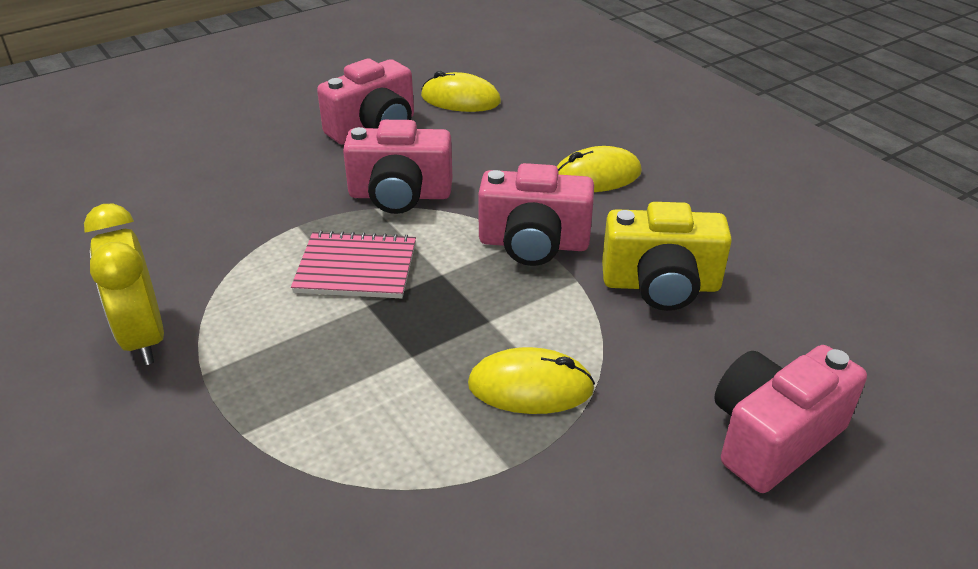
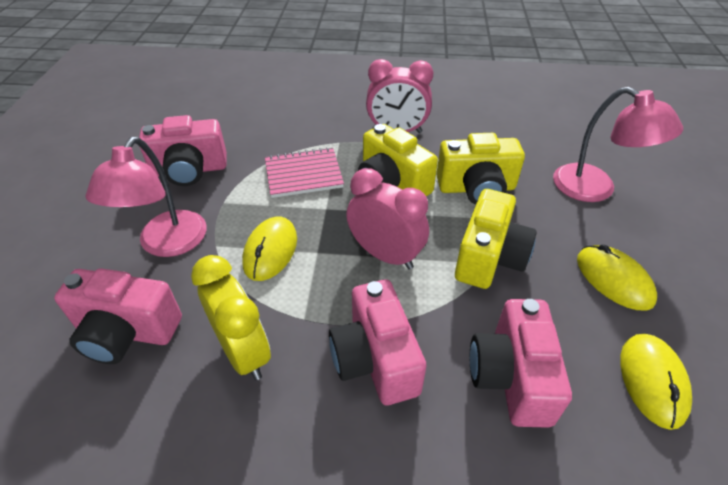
pink clock: 0 -> 2
pink lamp: 0 -> 2
yellow camera: 1 -> 3

